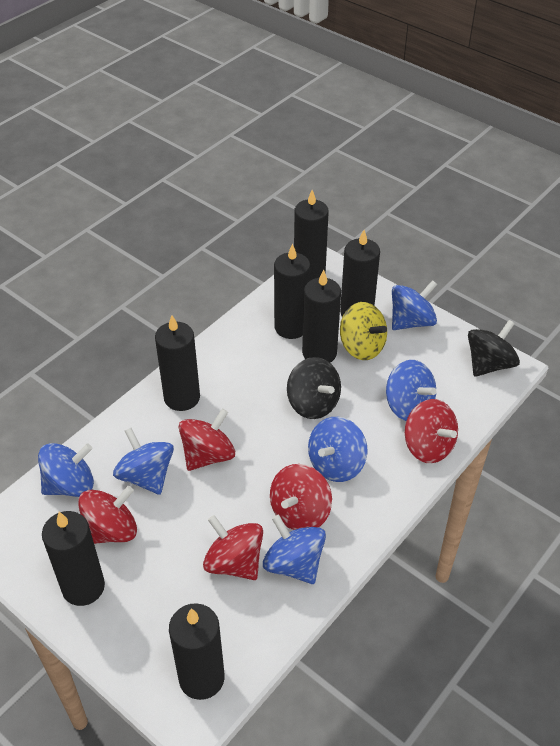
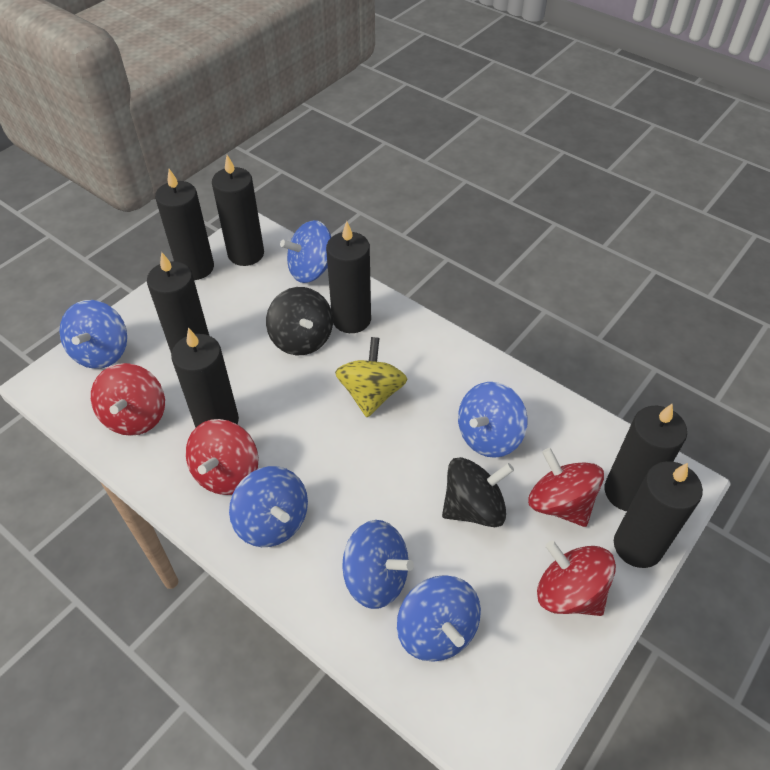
red spinning top: 5 -> 4

